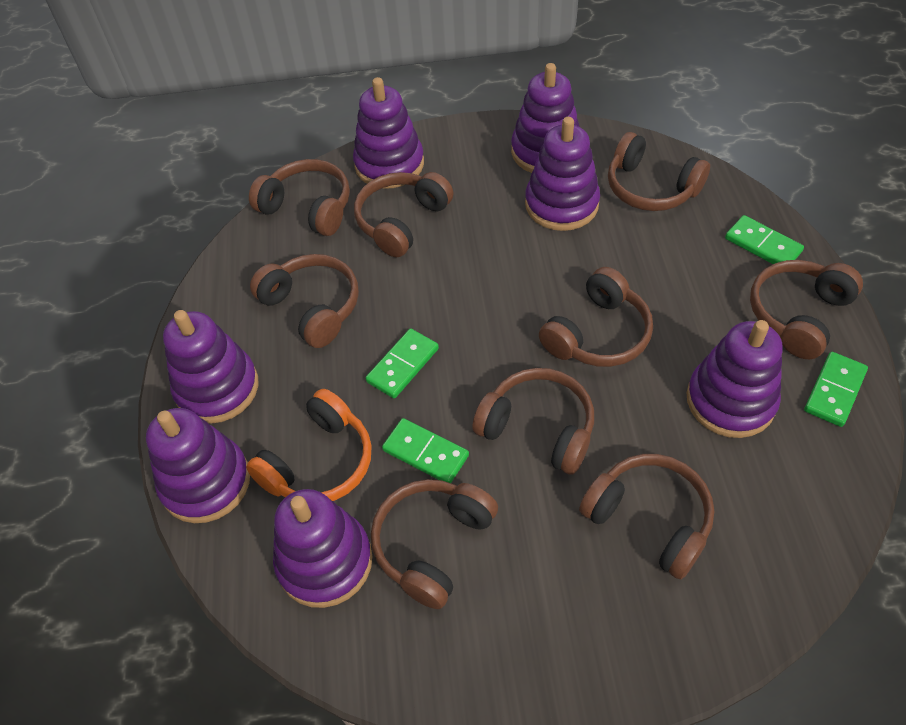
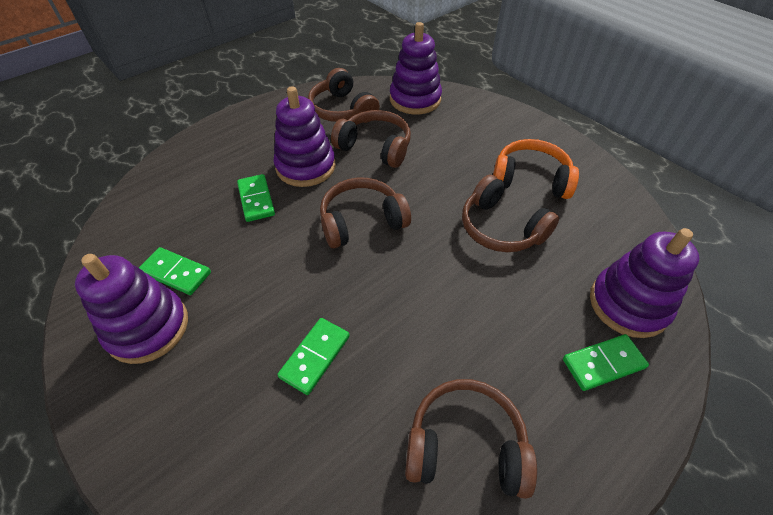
brown headphones: 9 -> 5
purple stacking toy: 7 -> 4

